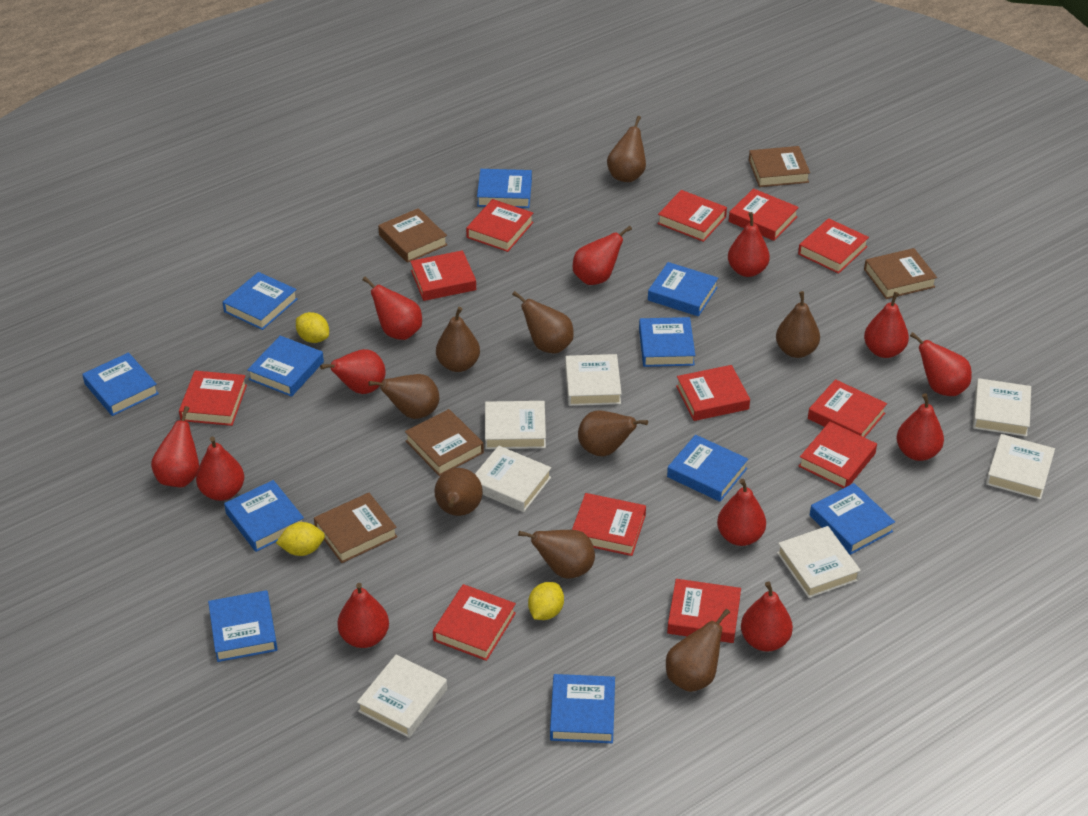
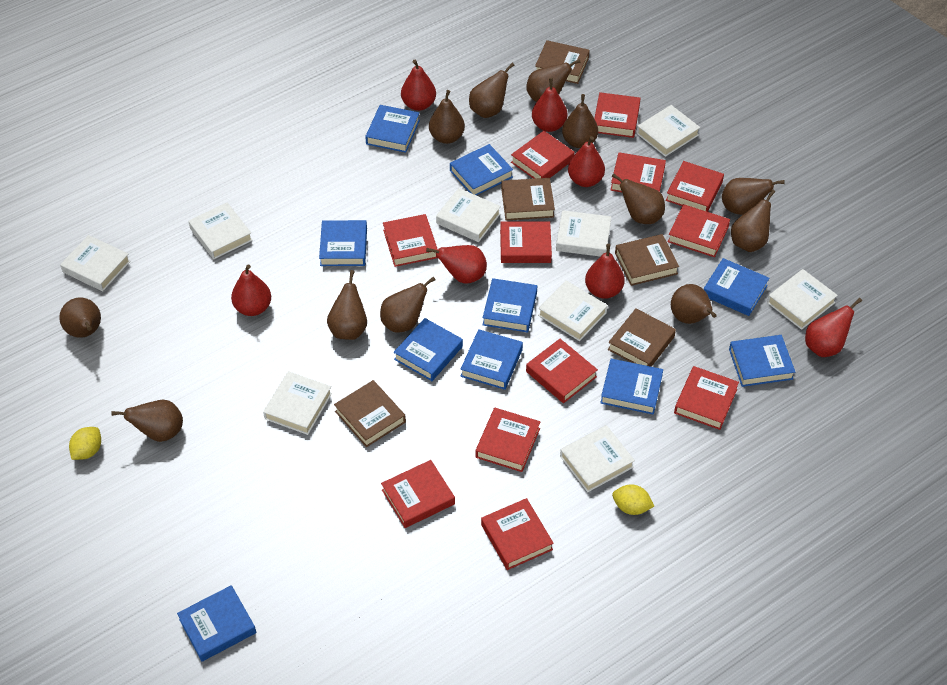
blue book: 11 -> 10
brown pear: 9 -> 12
red pear: 12 -> 7
white book: 7 -> 9
yellow lemon: 3 -> 2

